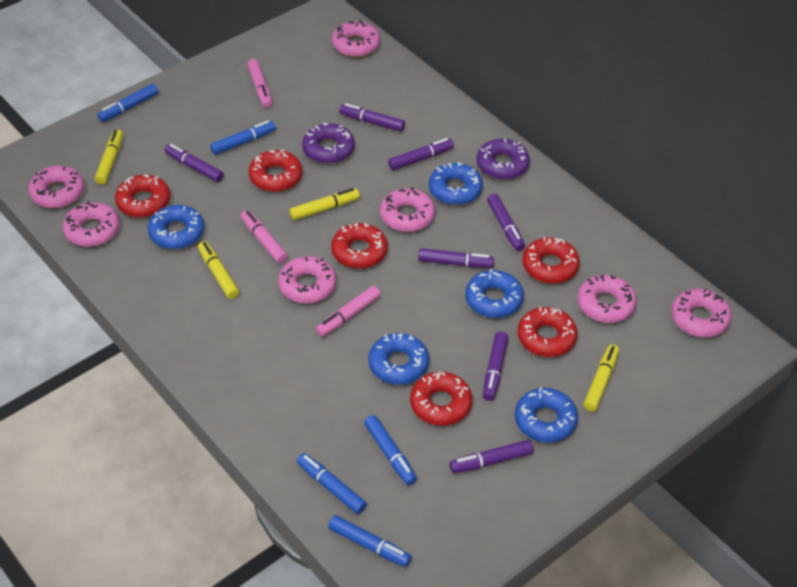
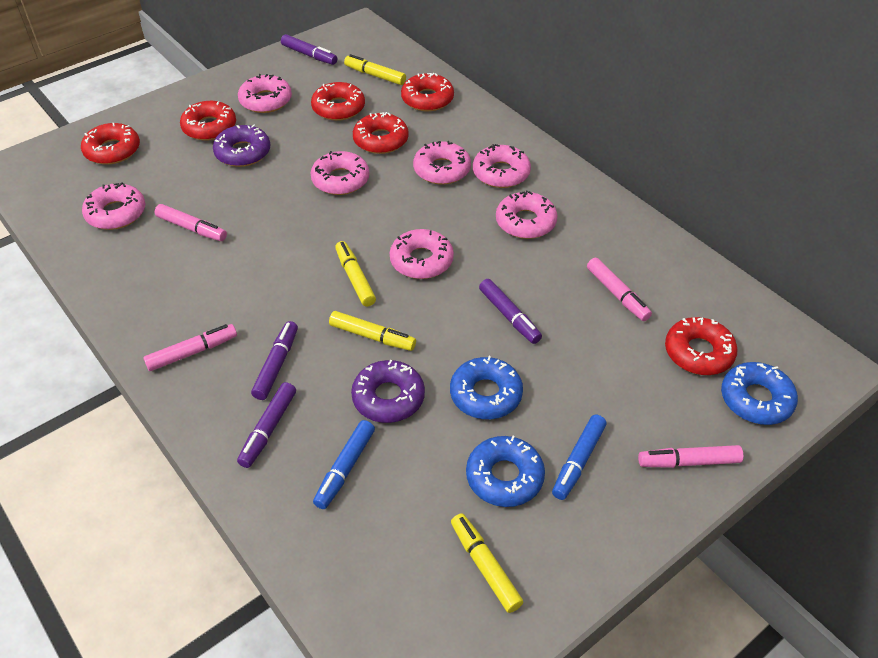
blue donut: 5 -> 3
blue marker: 5 -> 2
pink marker: 3 -> 4
purple marker: 7 -> 4

